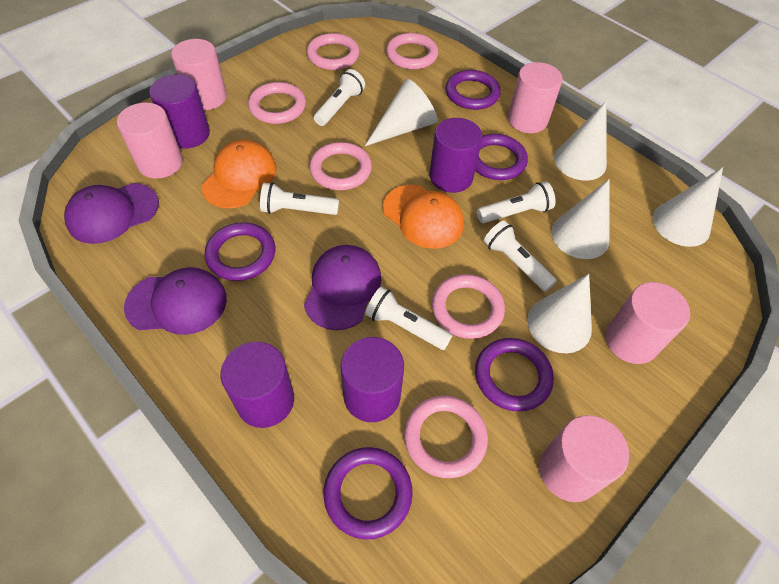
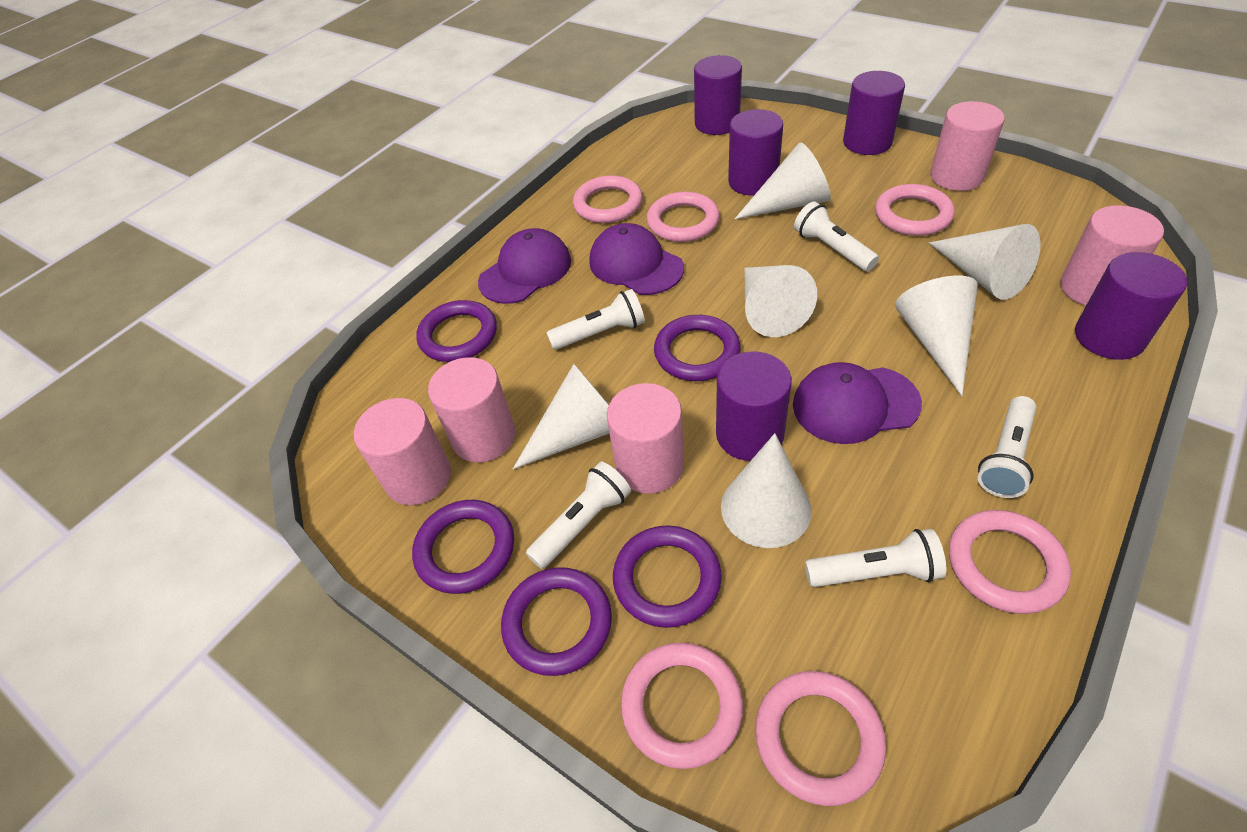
orange cap: 2 -> 0
purple cylinder: 4 -> 5
white cone: 5 -> 6

